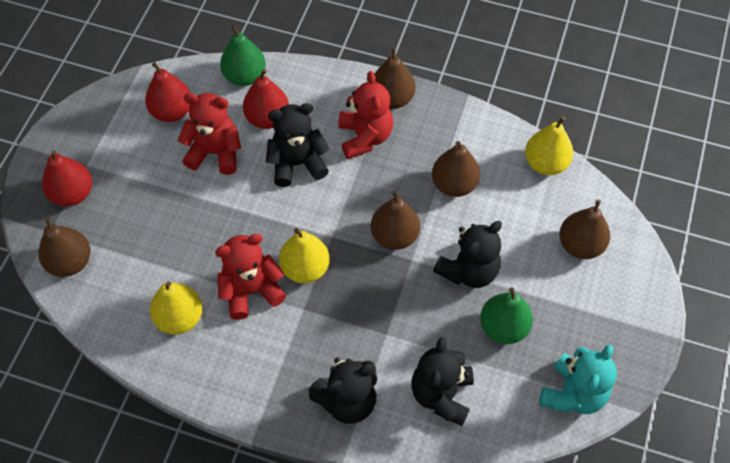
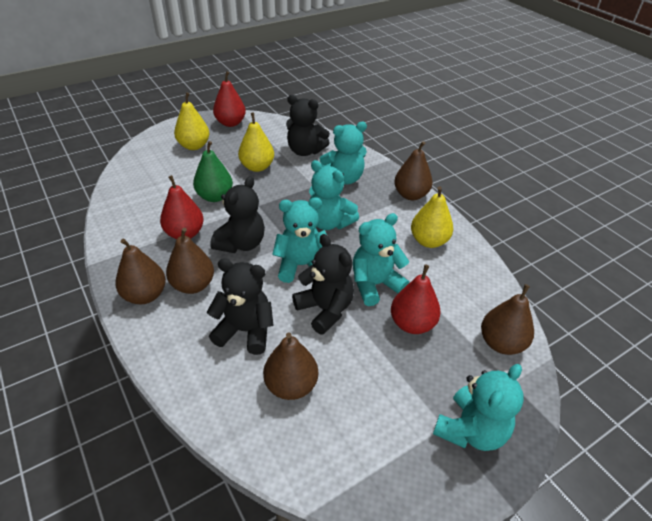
green pear: 2 -> 1
red teddy bear: 3 -> 0
turquoise teddy bear: 1 -> 5

